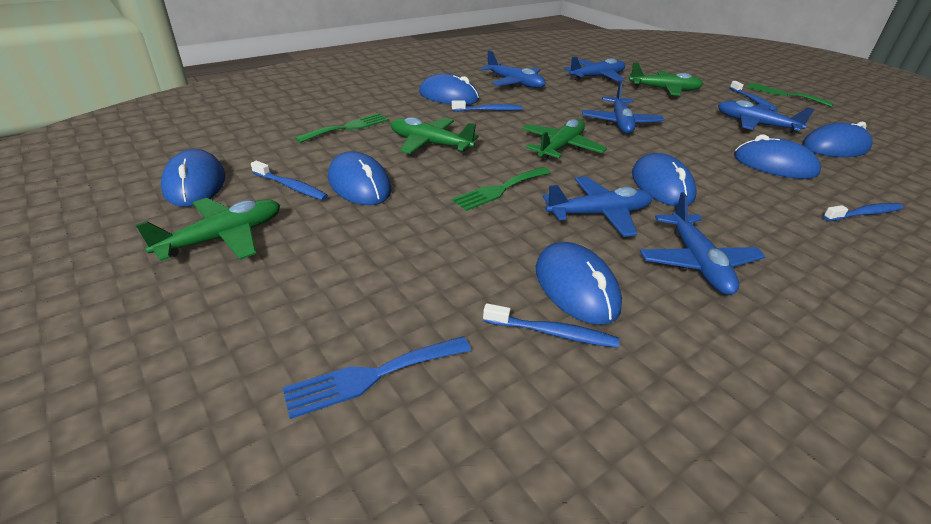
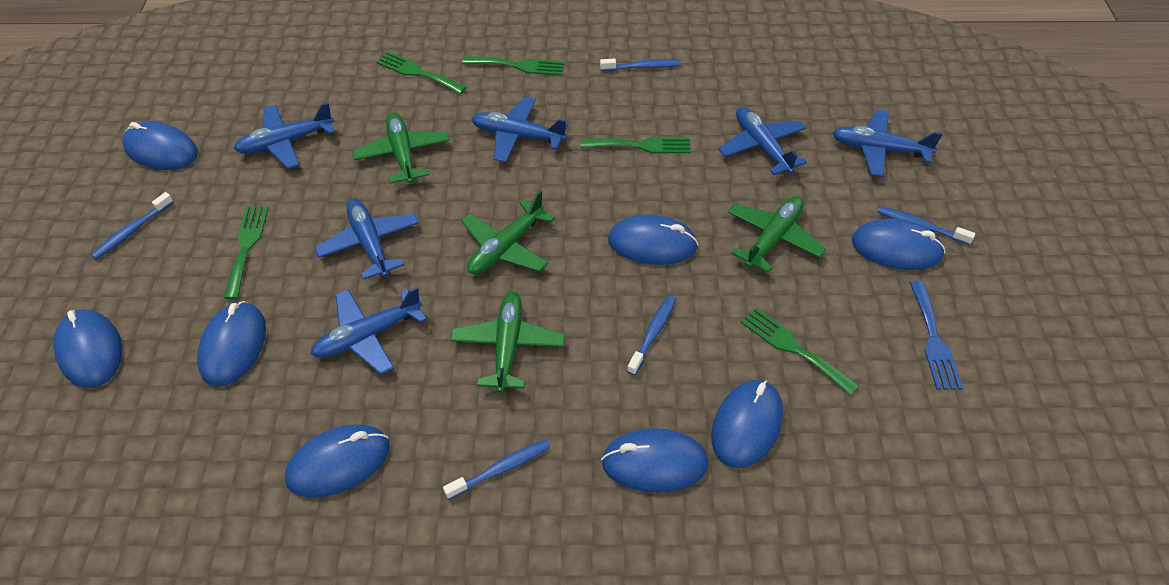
blue mouse: 7 -> 8
green fork: 3 -> 5

